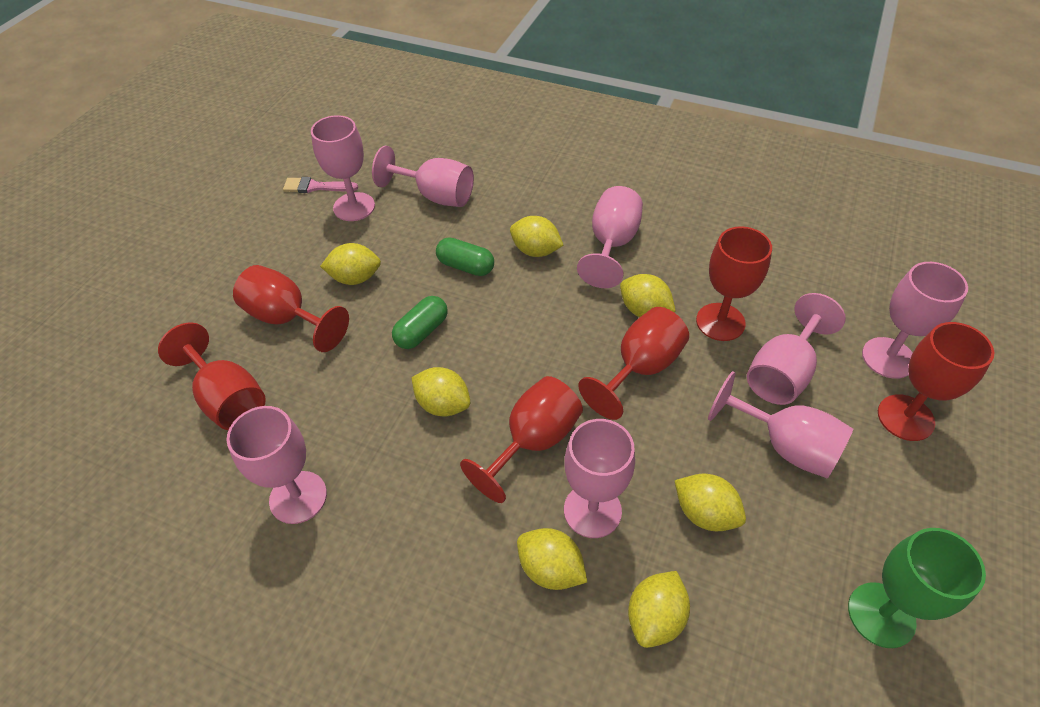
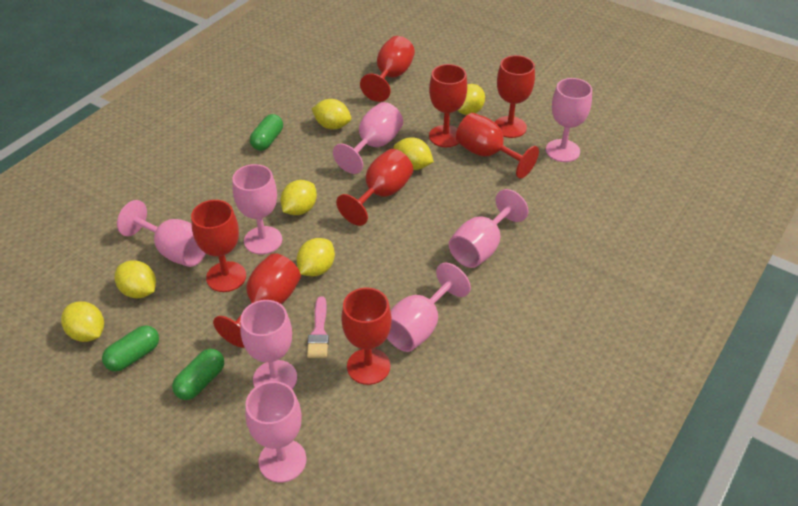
green capsule: 2 -> 3
green goblet: 1 -> 0
red goblet: 6 -> 8

